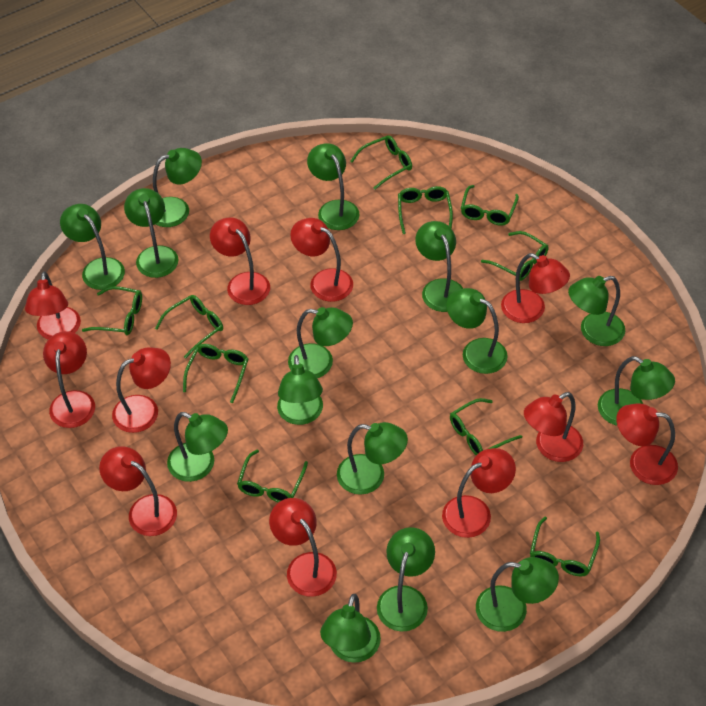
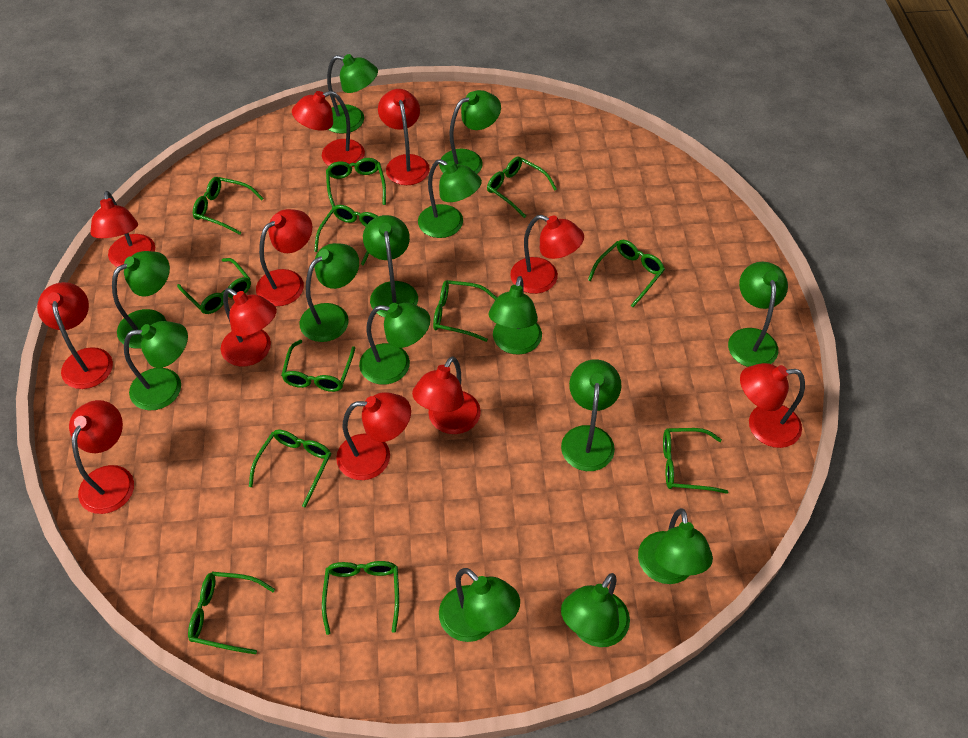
green glasses: 10 -> 12
green lamp: 15 -> 14

